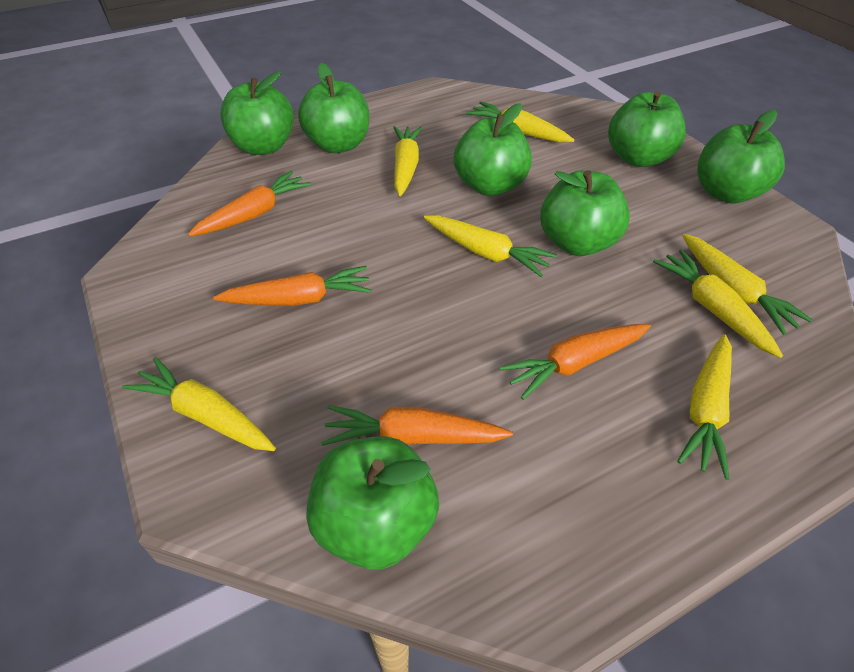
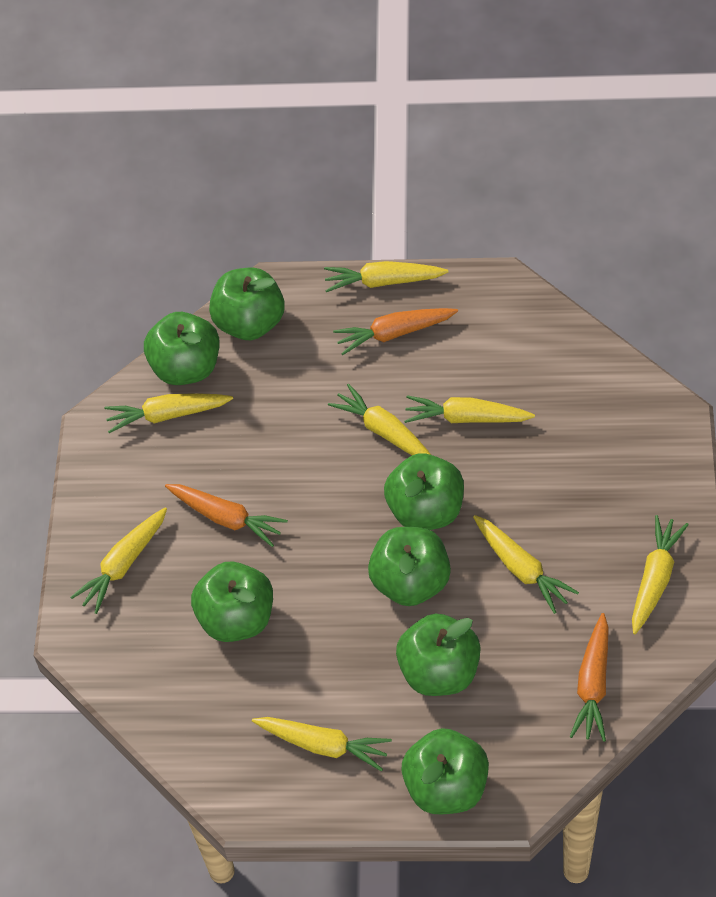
orange carrot: 4 -> 3
yellow carrot: 7 -> 8

